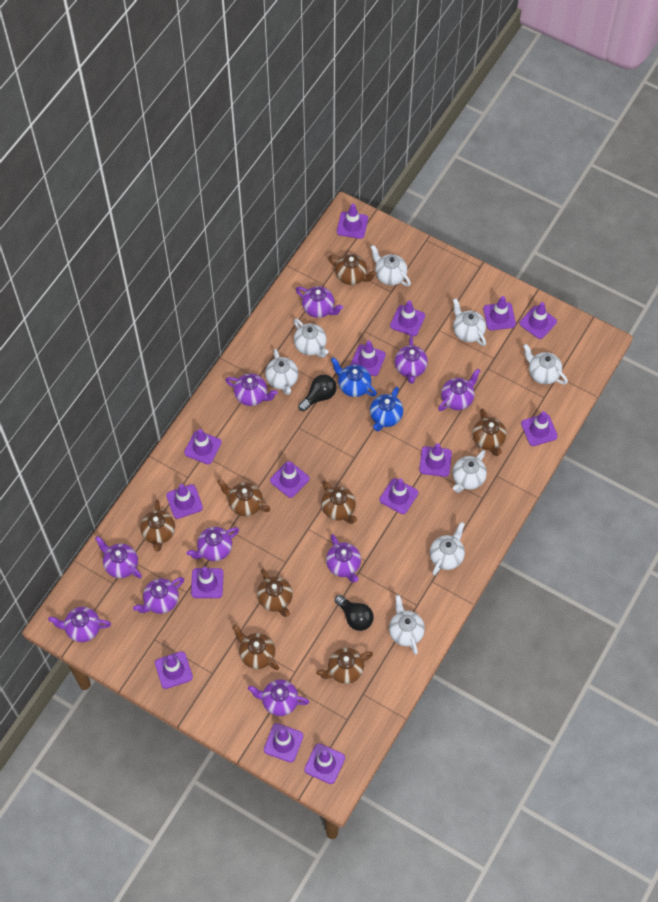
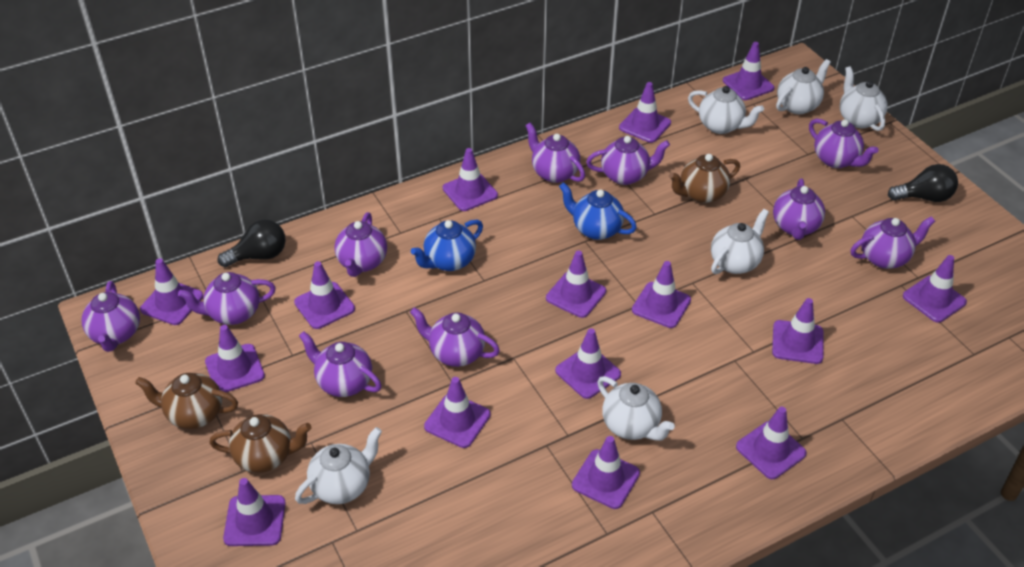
brown teapot: 8 -> 3
white teapot: 8 -> 6

